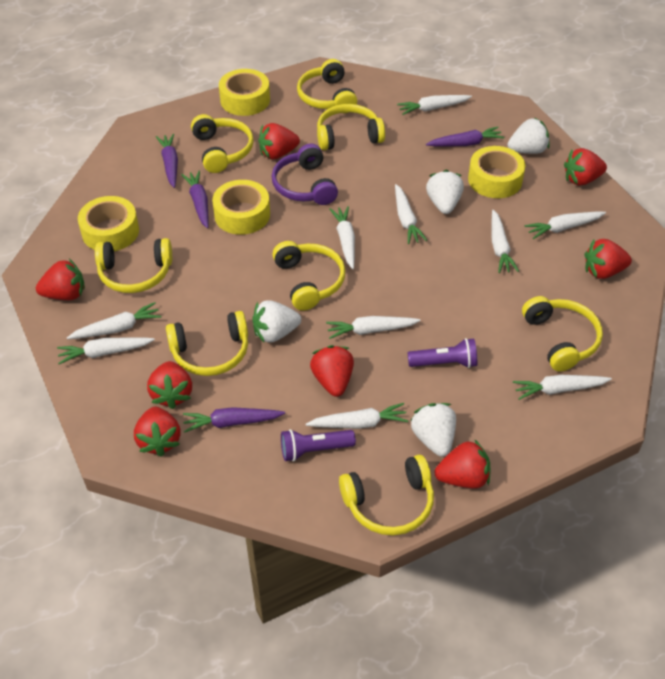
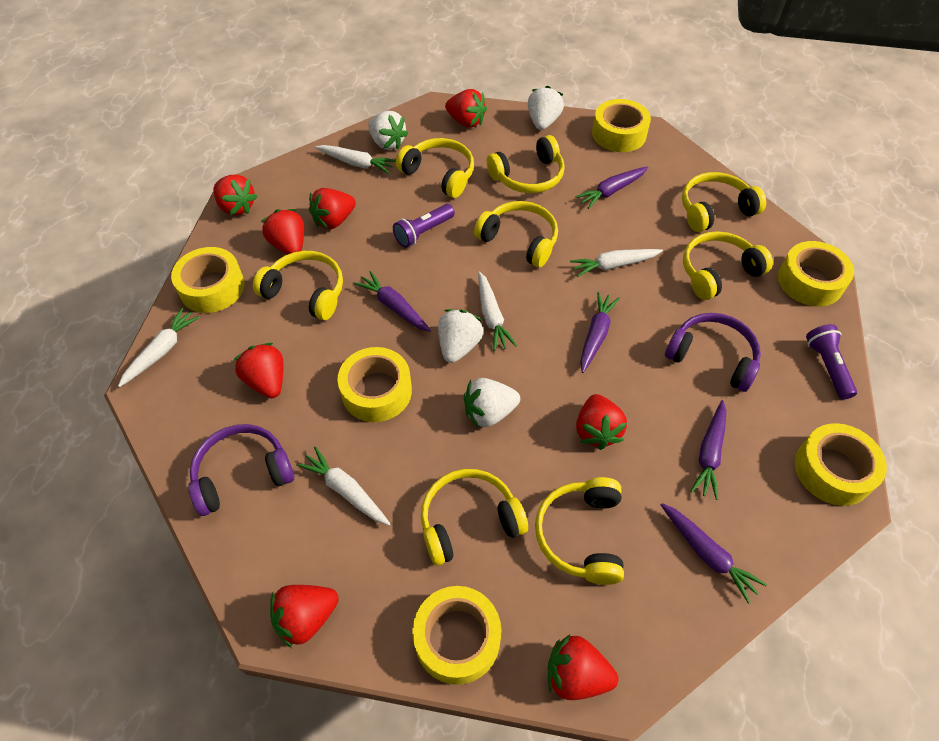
purple carrot: 4 -> 5
purple headphones: 1 -> 2
white carrot: 10 -> 5
yellow tape: 4 -> 6

